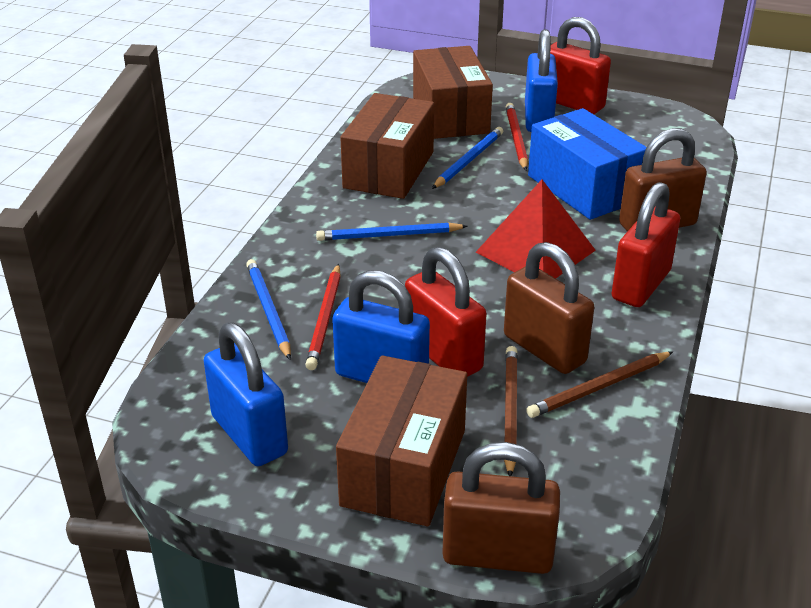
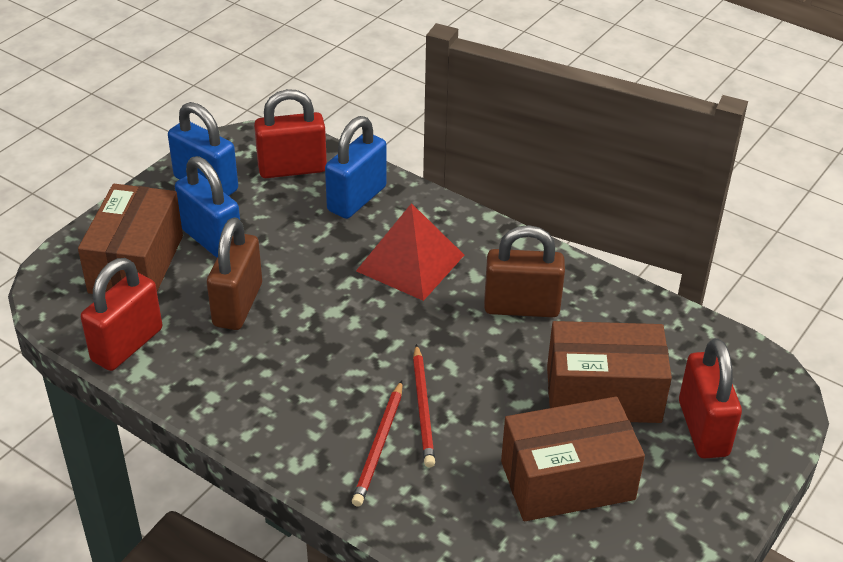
blue box: 1 -> 0
blue pencil: 3 -> 0
brown padlock: 3 -> 2
brown pencil: 2 -> 0

